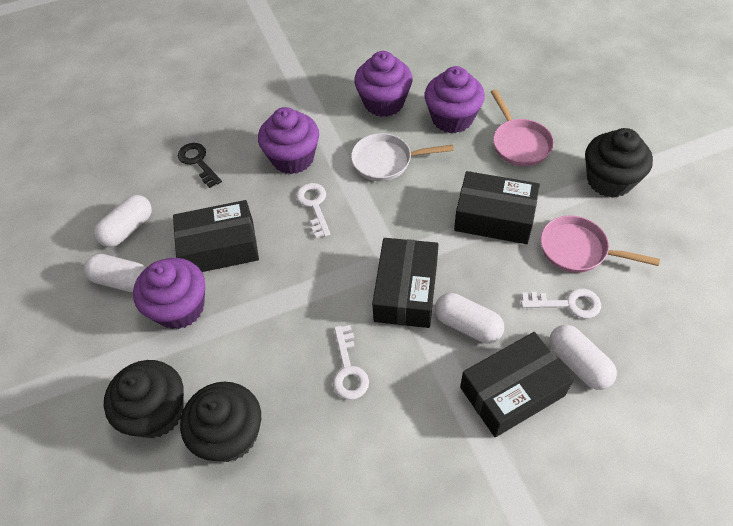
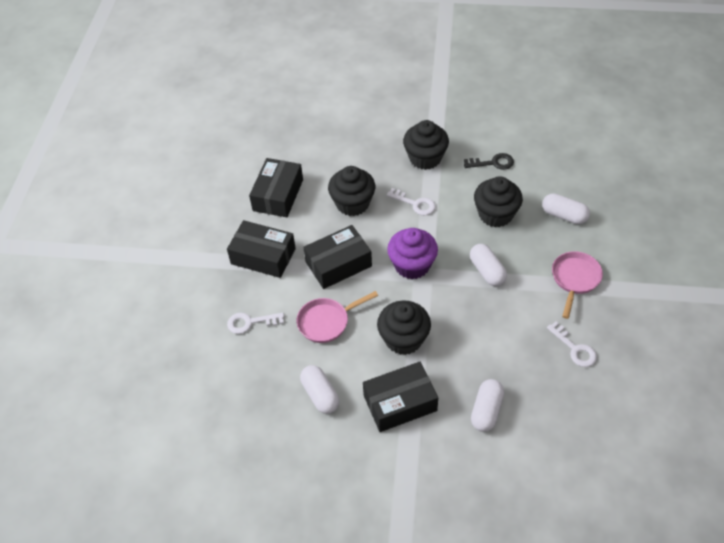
black cupcake: 3 -> 4
purple cupcake: 4 -> 1
white pan: 1 -> 0

